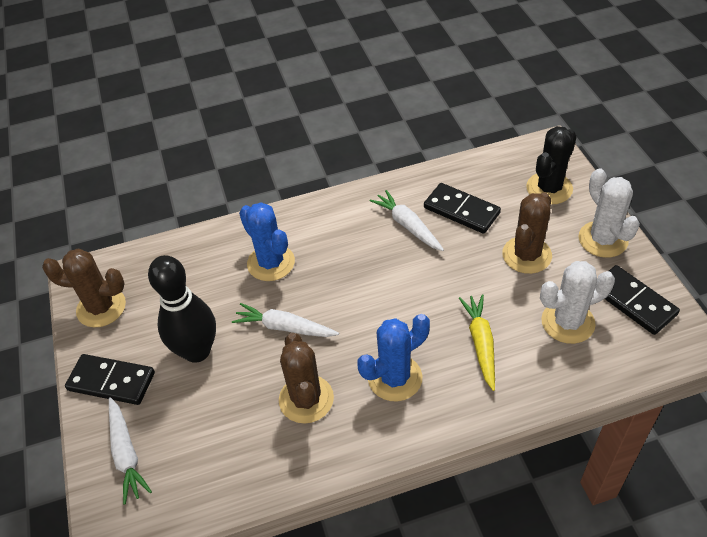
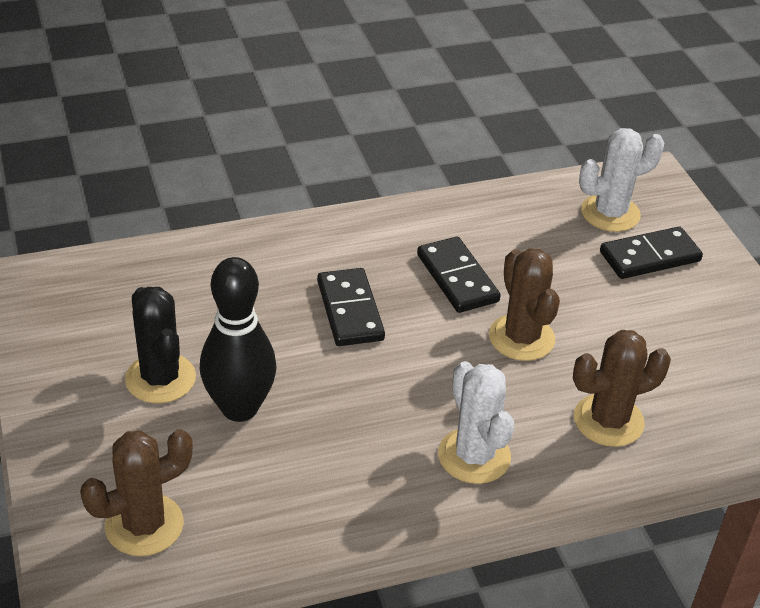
blue cactus: 2 -> 0
white carrot: 3 -> 0
yellow carrot: 1 -> 0

